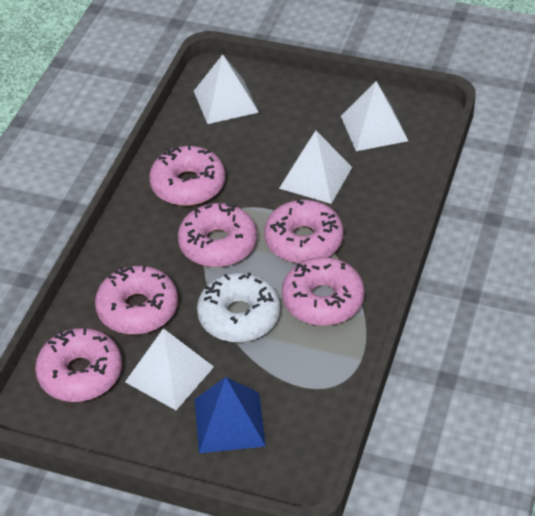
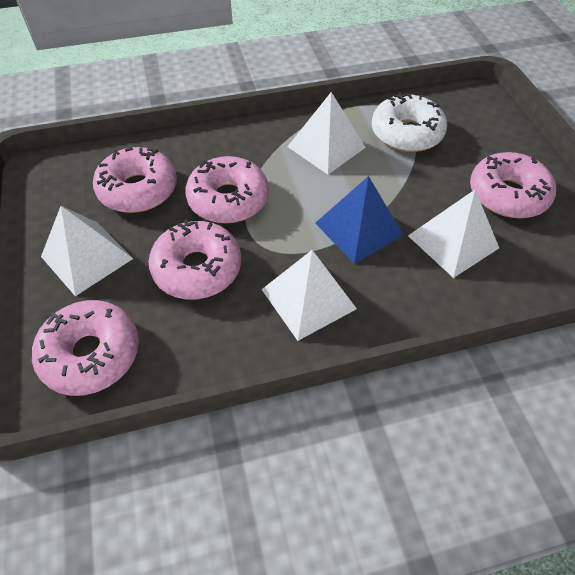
pink donut: 6 -> 5

